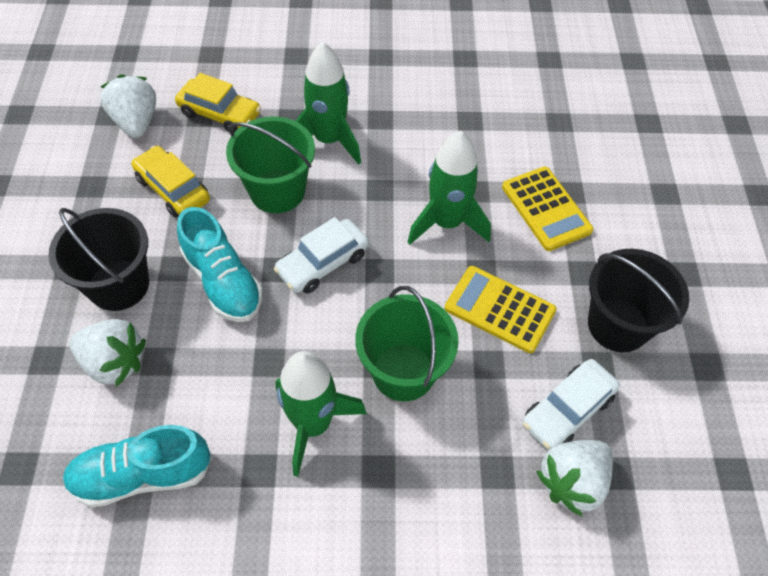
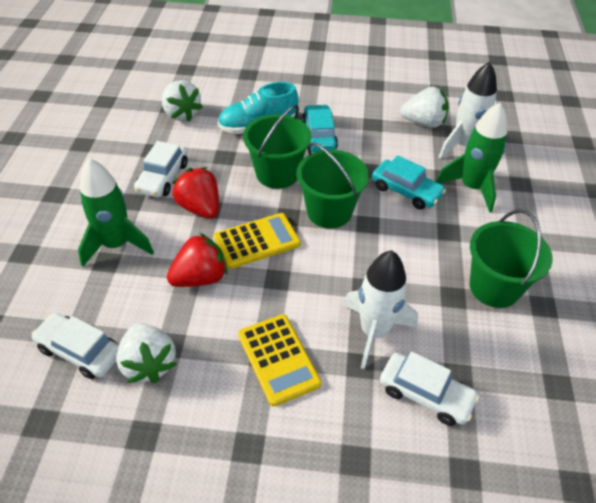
black bucket: 2 -> 0
green bucket: 2 -> 3
green rocket: 3 -> 2
red strawberry: 0 -> 2
turquoise car: 0 -> 2
turquoise shoe: 2 -> 1
white car: 2 -> 3
white rocket: 0 -> 2
yellow car: 2 -> 0

